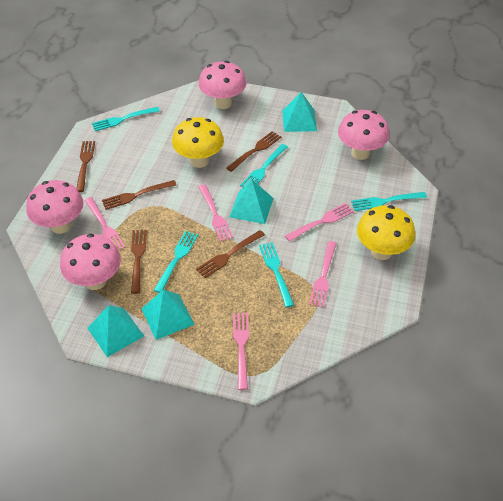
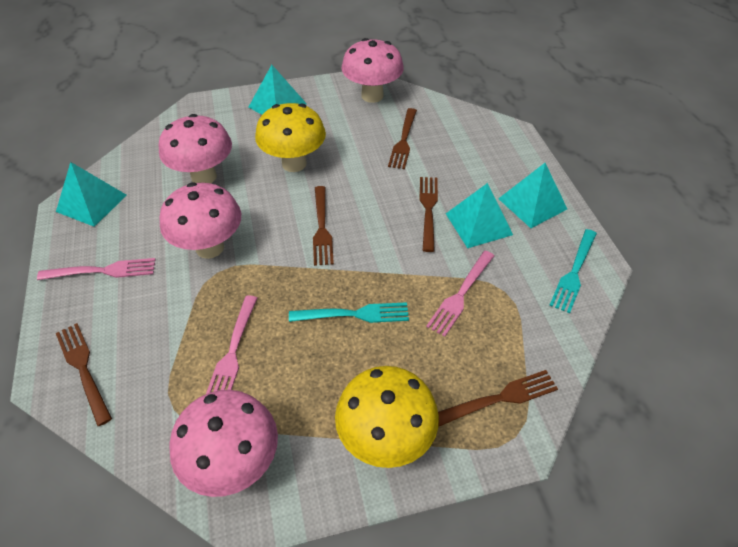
pink fork: 5 -> 3
turquoise fork: 5 -> 2

